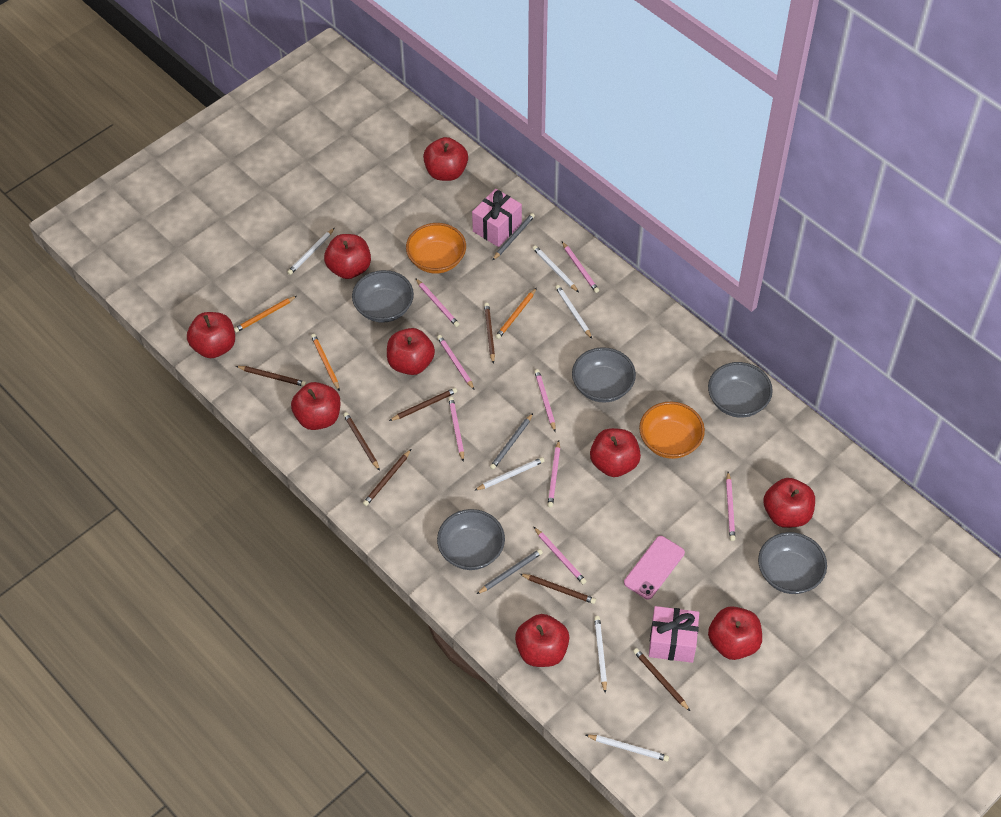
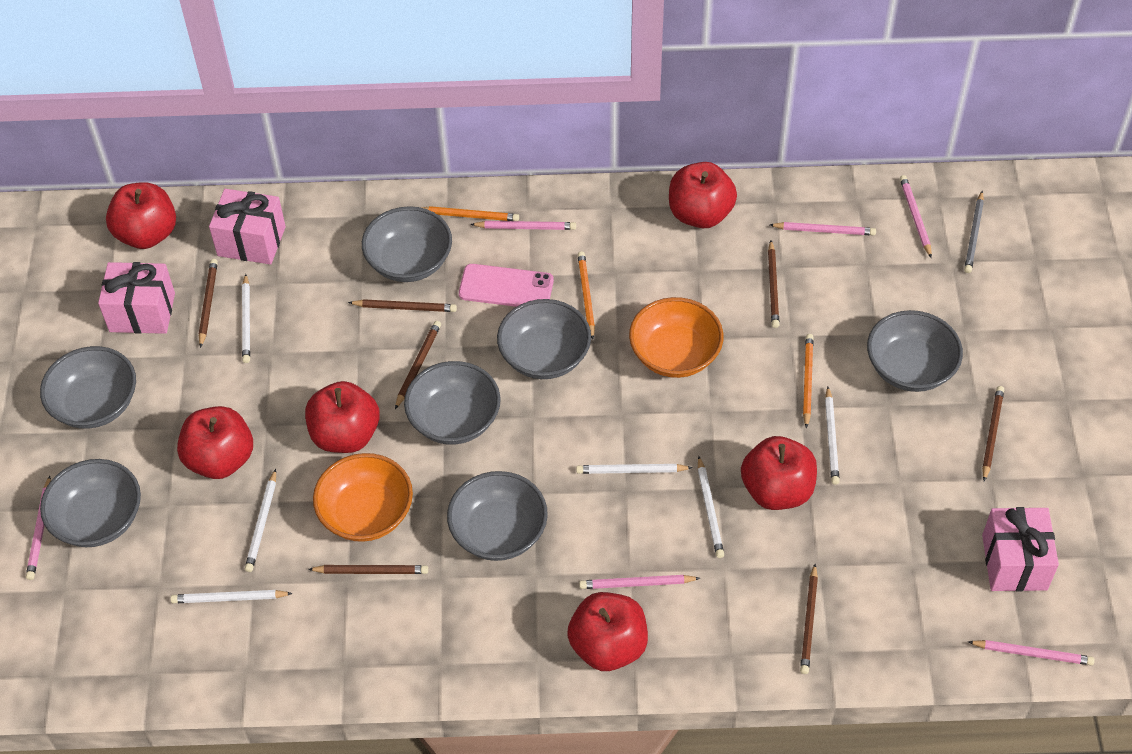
grey bowl: 5 -> 7
grey pencil: 3 -> 1
pink gift: 2 -> 3
pink pencil: 8 -> 6
red apple: 9 -> 6

